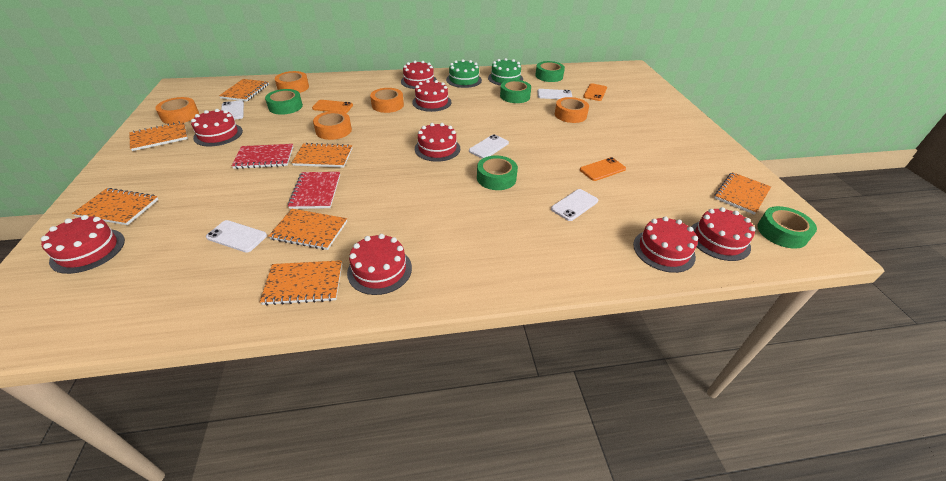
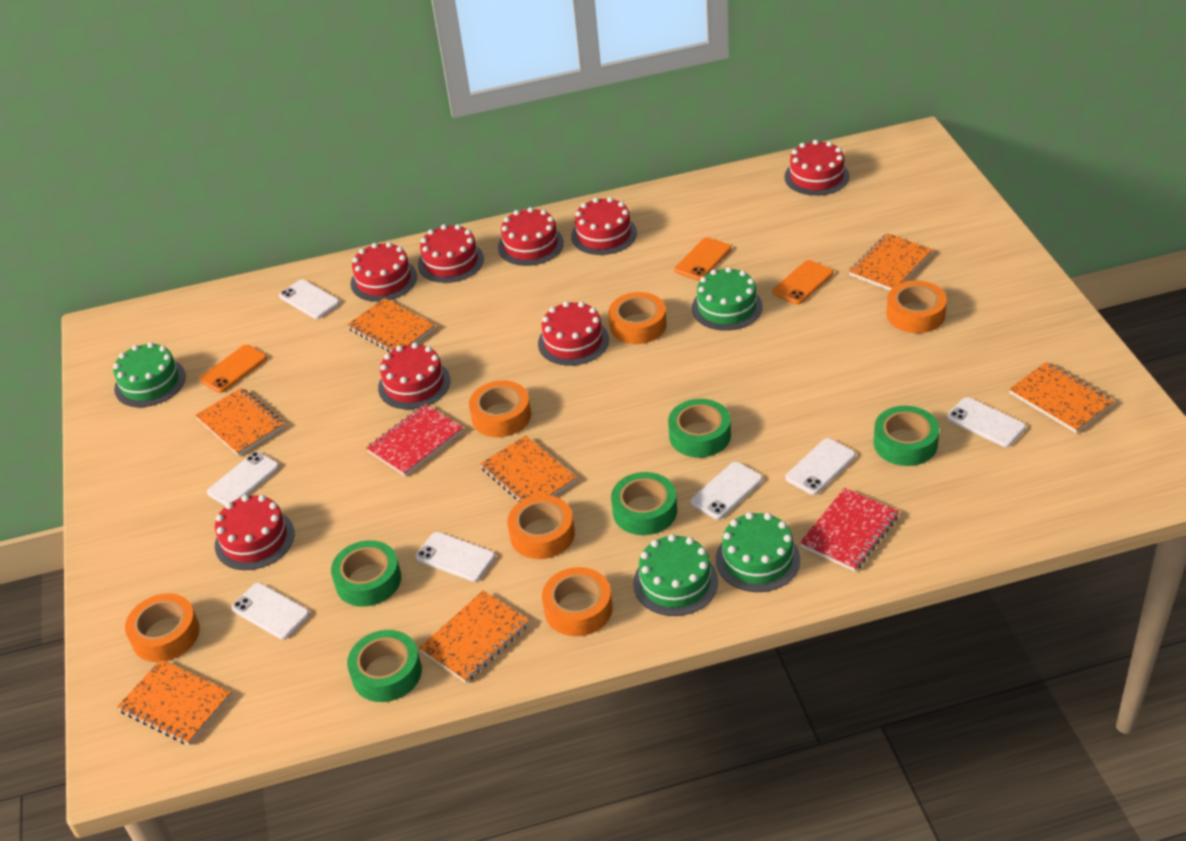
green cake: 2 -> 4
orange tape: 5 -> 6
white phone: 5 -> 7

